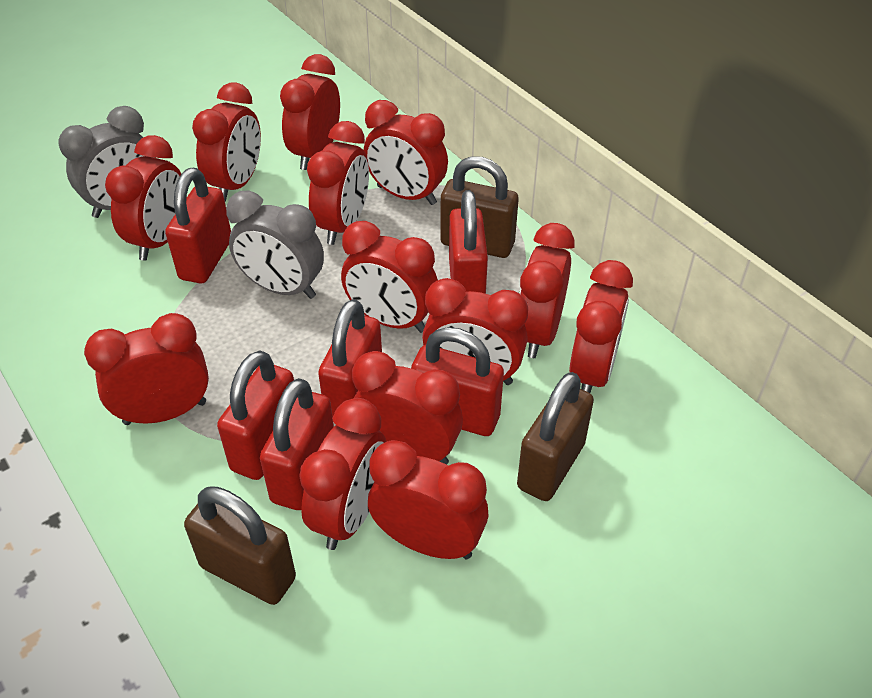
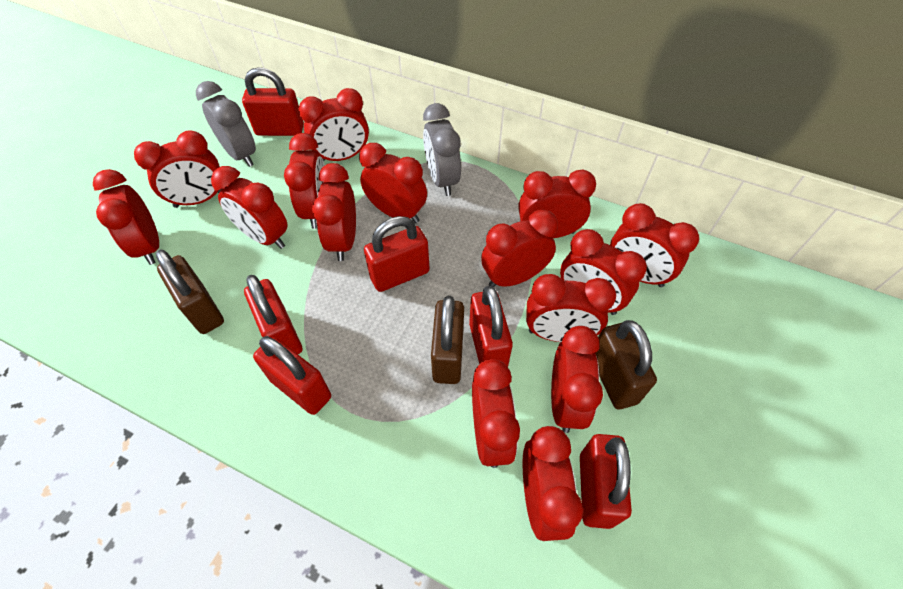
red clock: 13 -> 15

